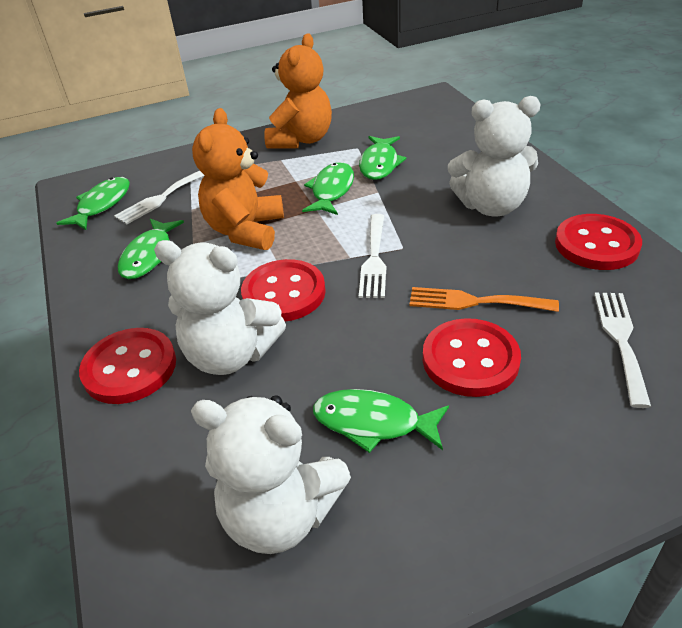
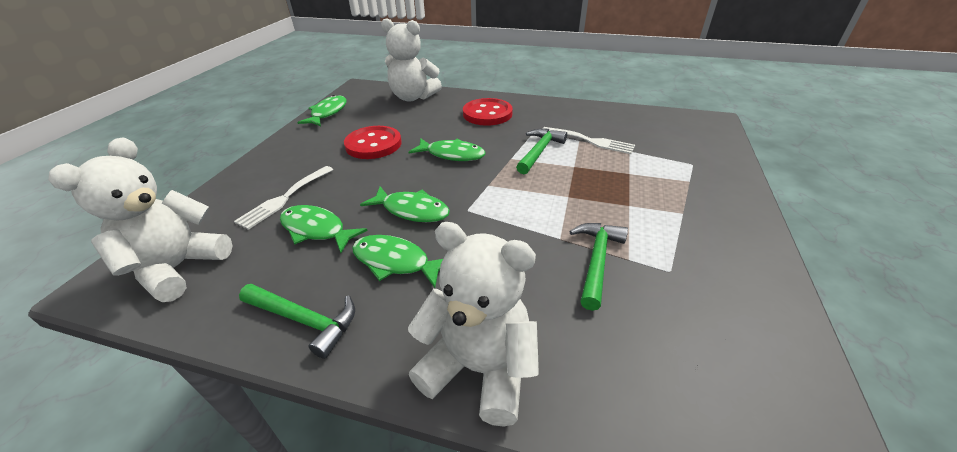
green hammer: 0 -> 3
orange fork: 1 -> 0
orange teddy bear: 2 -> 0
red button: 4 -> 2
white fork: 3 -> 2

